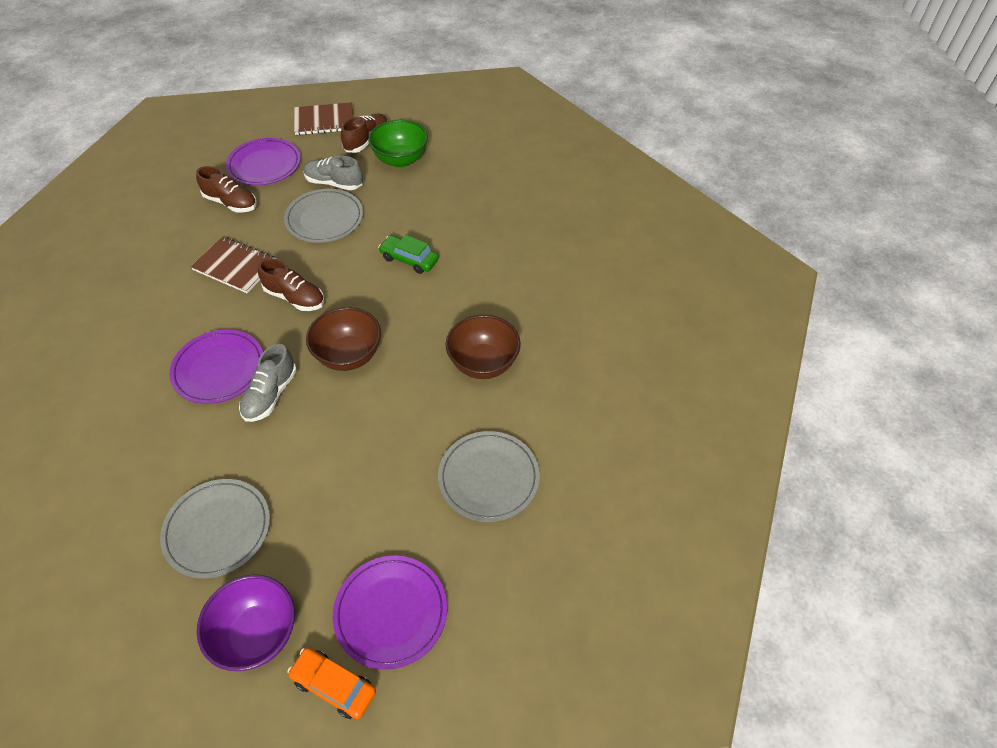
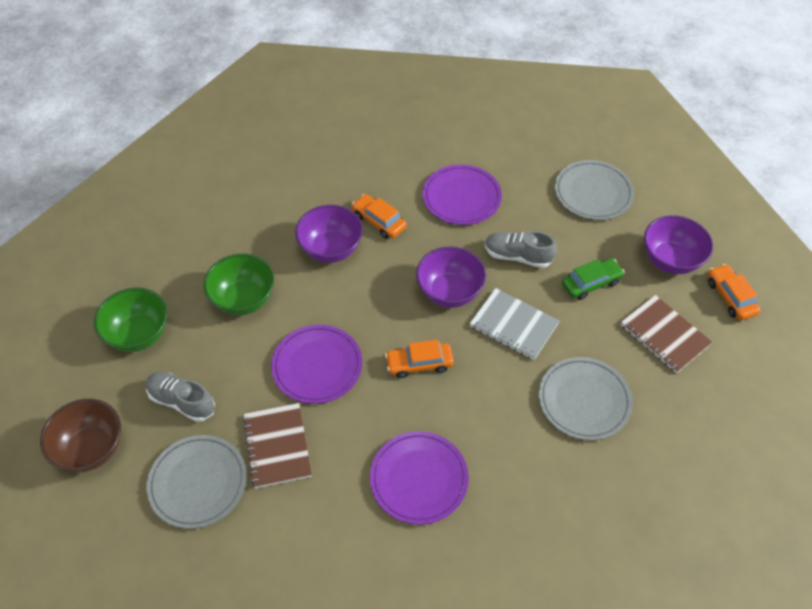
brown bowl: 2 -> 1
brown shoe: 3 -> 0
green bowl: 1 -> 2
grey notebook: 0 -> 1
orange car: 1 -> 3
purple bowl: 1 -> 3

